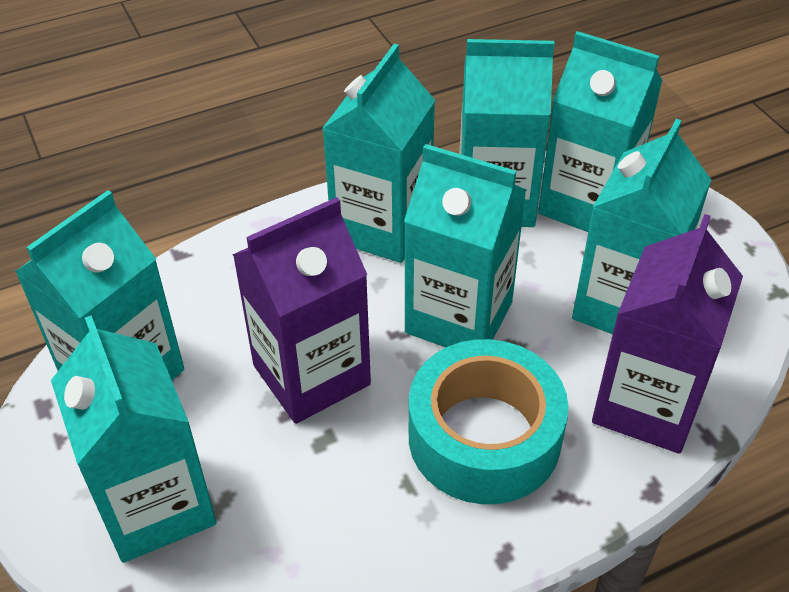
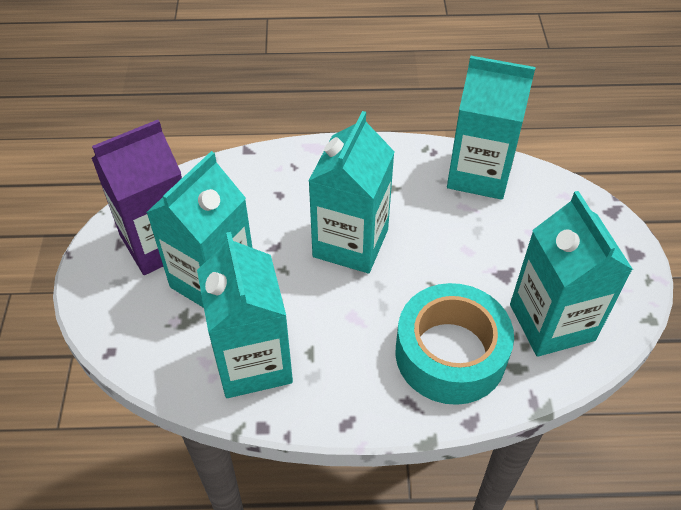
purple carton: 2 -> 1
turquoise carton: 7 -> 5

